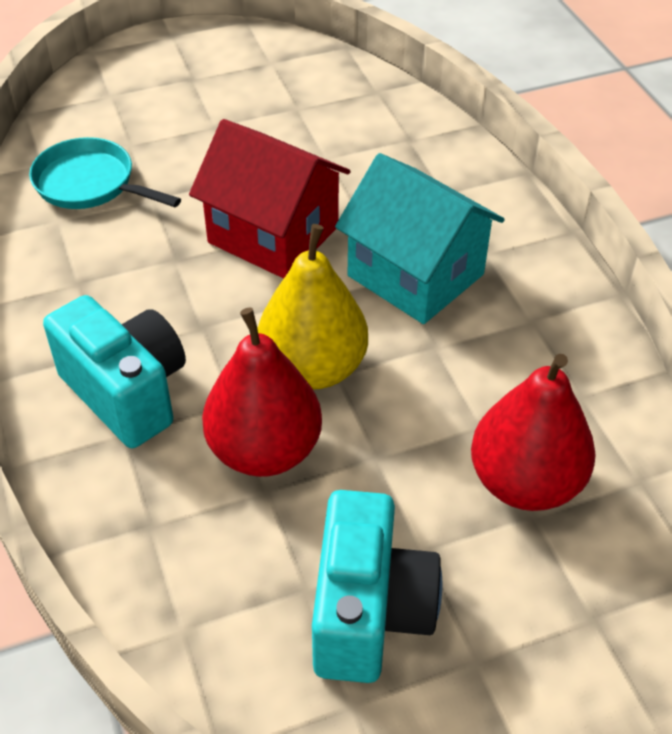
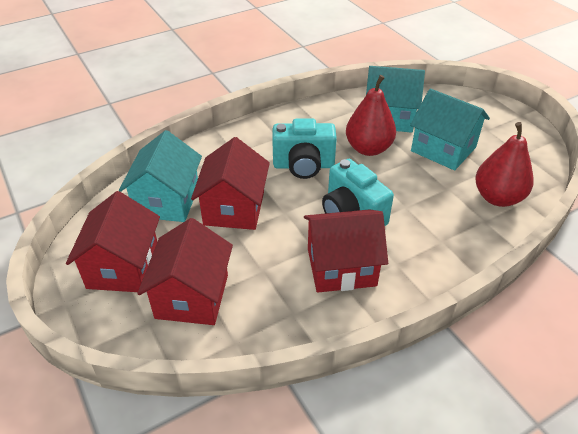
red house: 1 -> 4
turquoise house: 1 -> 3
turquoise pan: 1 -> 0
yellow pear: 1 -> 0

